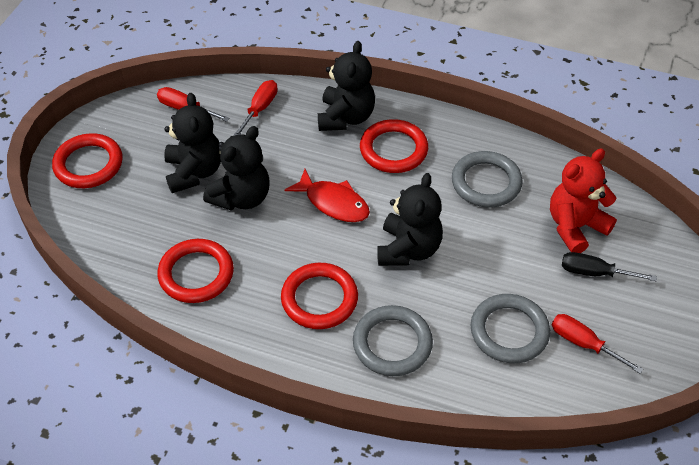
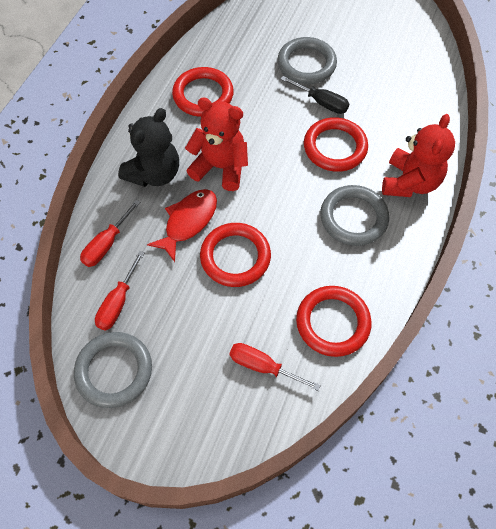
black teddy bear: 4 -> 1
red teddy bear: 1 -> 2

